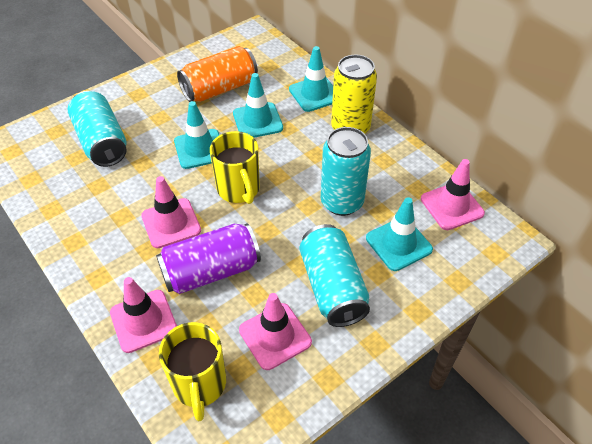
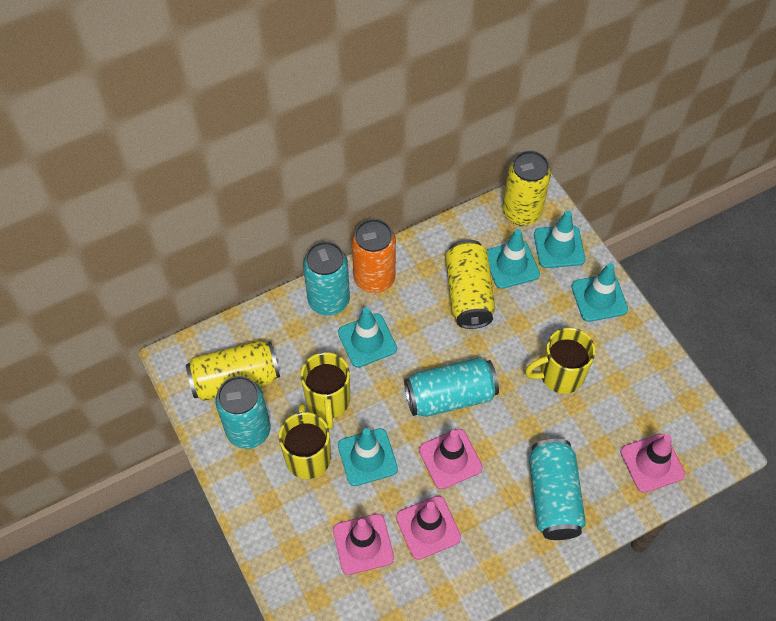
purple can: 1 -> 0
turquoise can: 3 -> 4
turquoise traffic cone: 4 -> 5
yellow can: 1 -> 3
yellow mug: 2 -> 3

